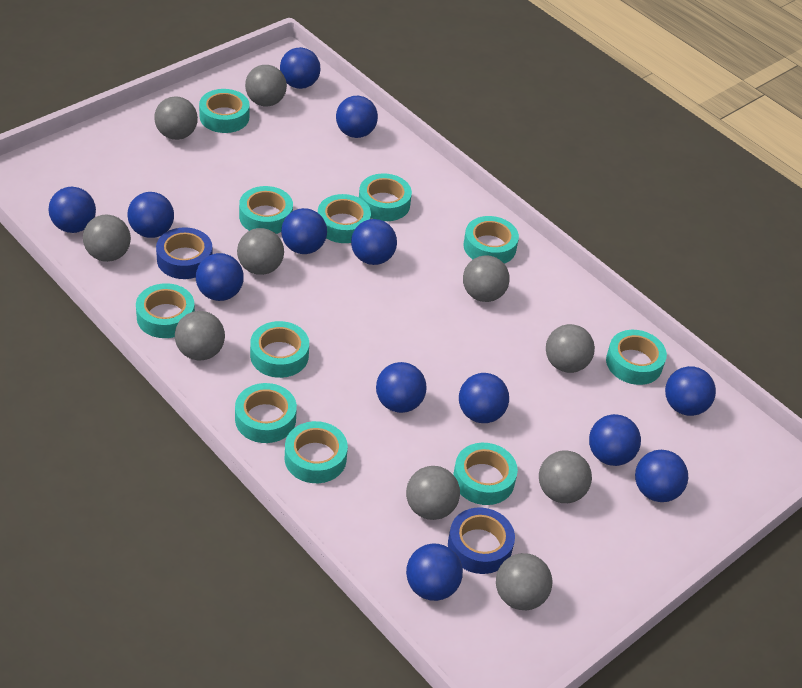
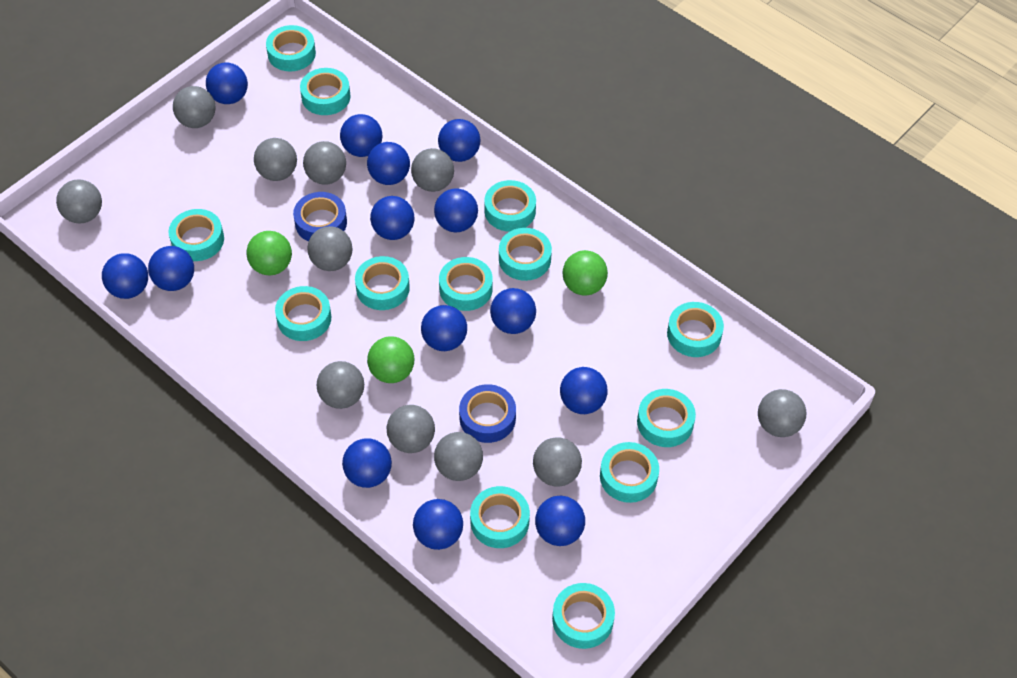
blue ball: 13 -> 14
green ball: 0 -> 3
grey ball: 10 -> 11
turquoise tape: 11 -> 13

